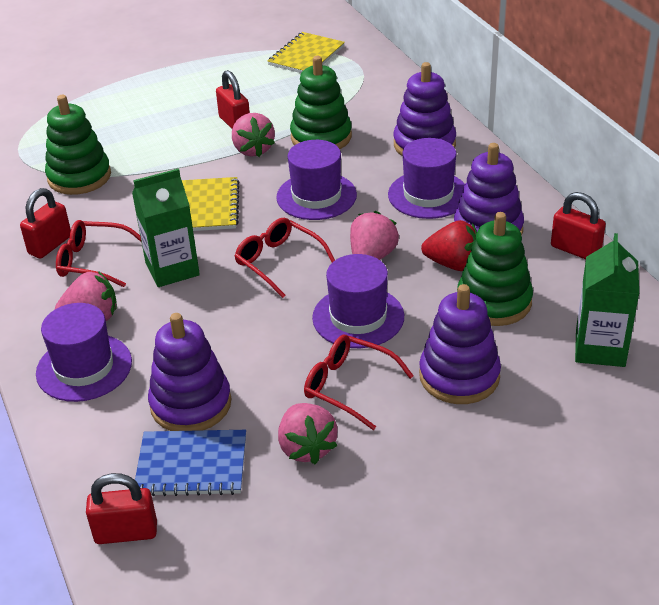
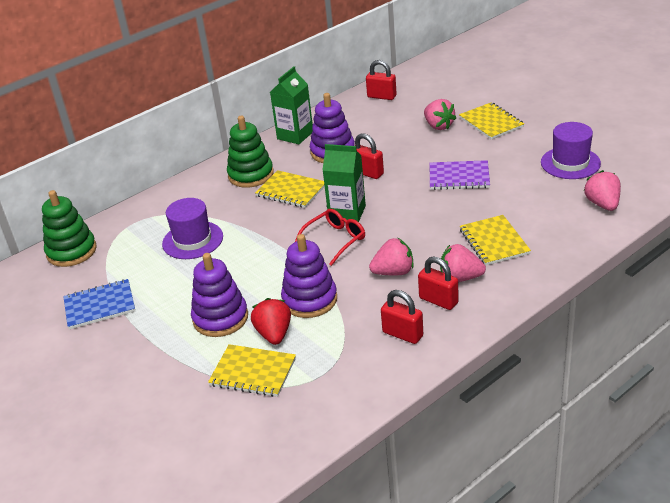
green stacking toy: 3 -> 2
purple hat: 4 -> 2
purple notebook: 0 -> 1
purple stacking toy: 4 -> 3
red glasses: 3 -> 1
yellow notebook: 2 -> 4

